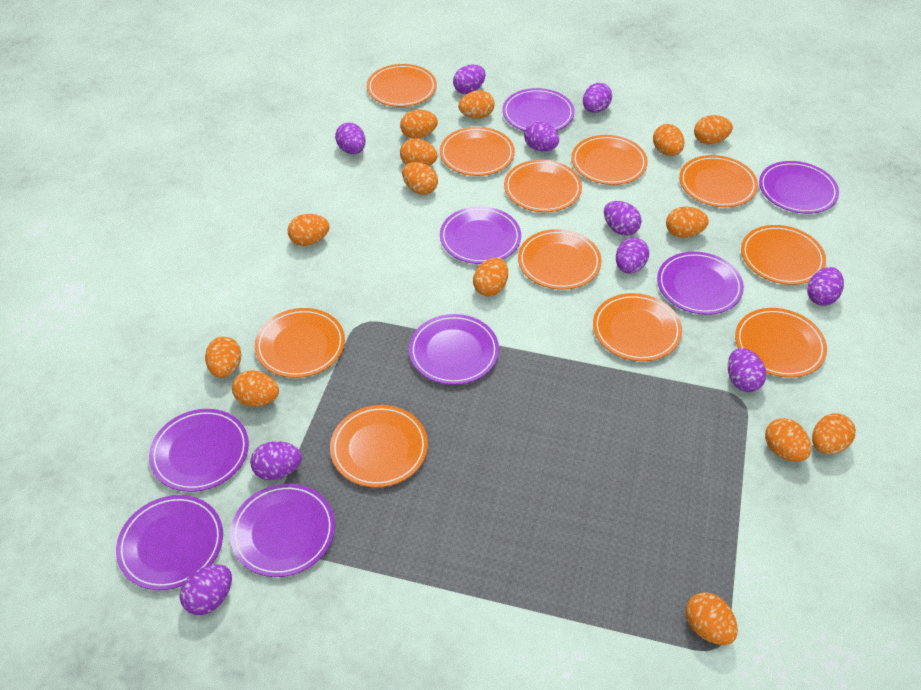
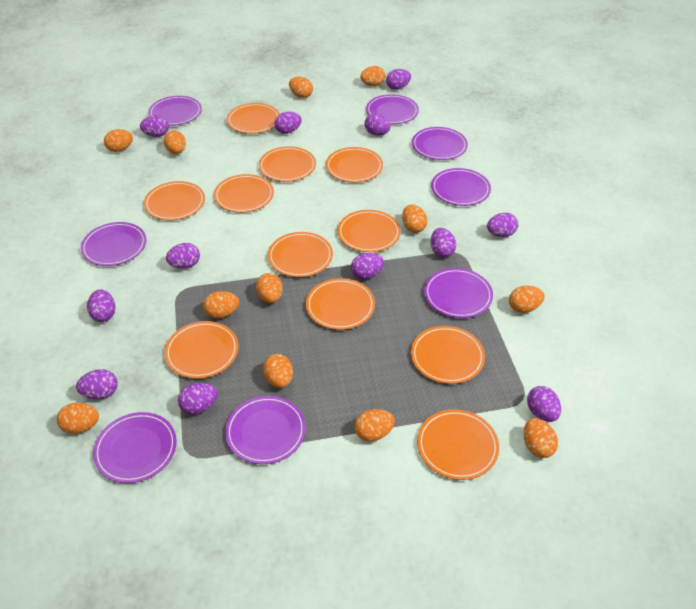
orange egg: 14 -> 12
purple egg: 10 -> 12

